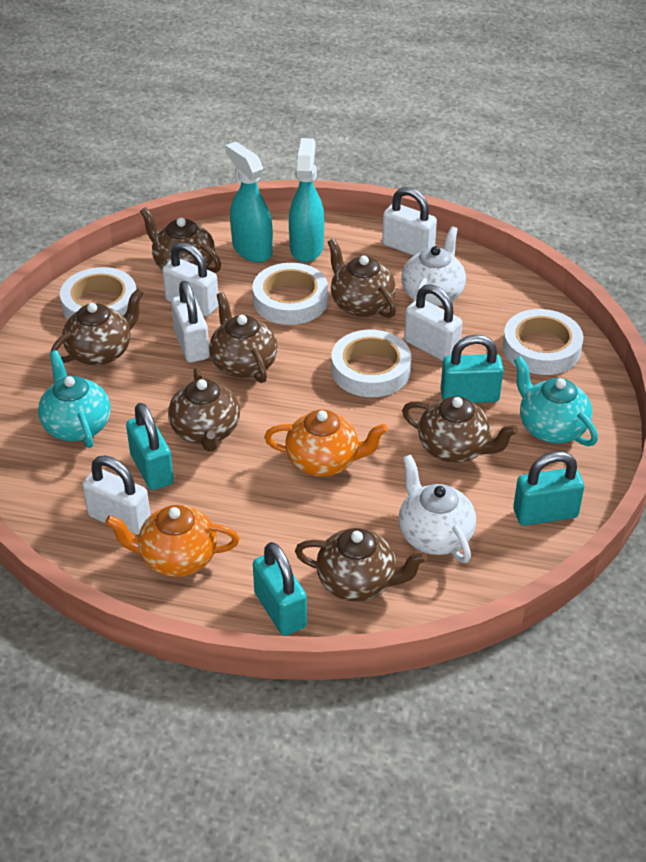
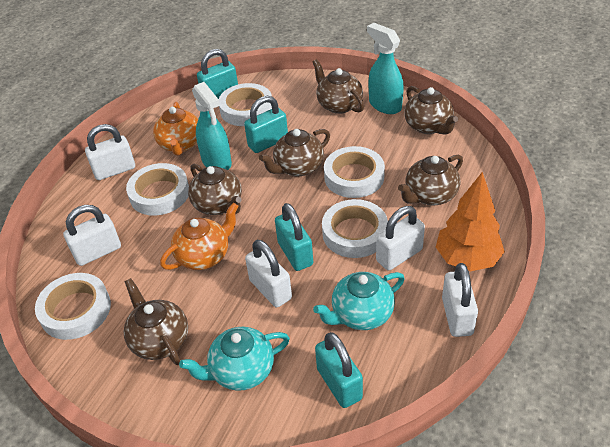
brown teapot: 7 -> 6
orange tree: 0 -> 1
white tape: 4 -> 5
white teapot: 2 -> 0

